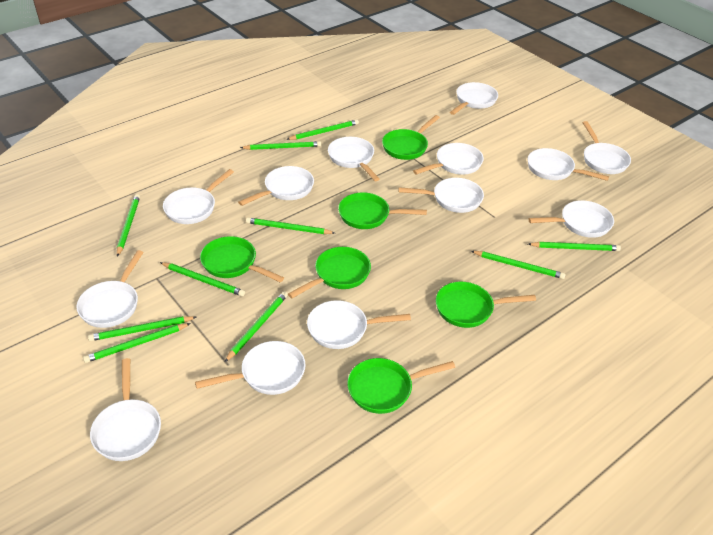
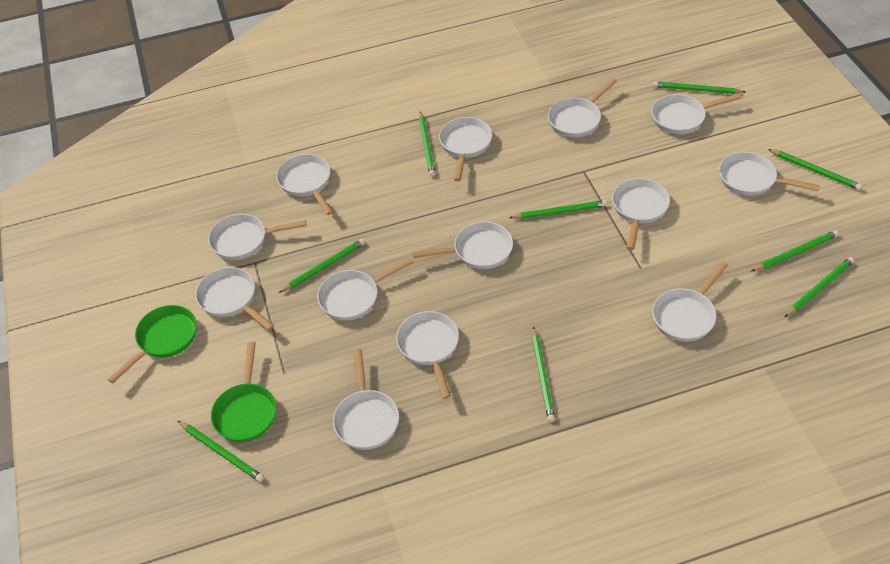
green pan: 6 -> 2
green pencil: 10 -> 9

